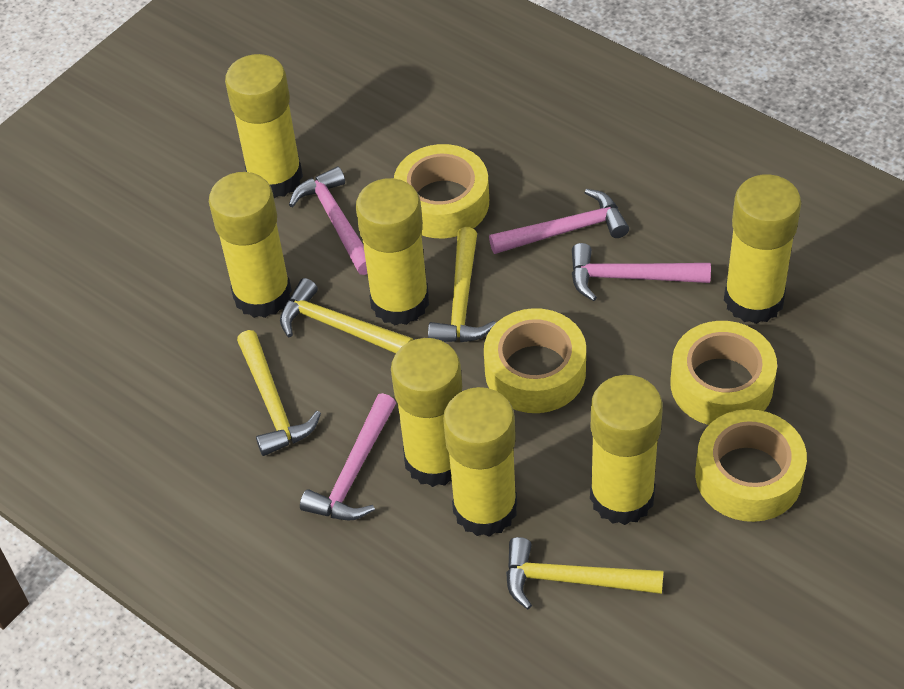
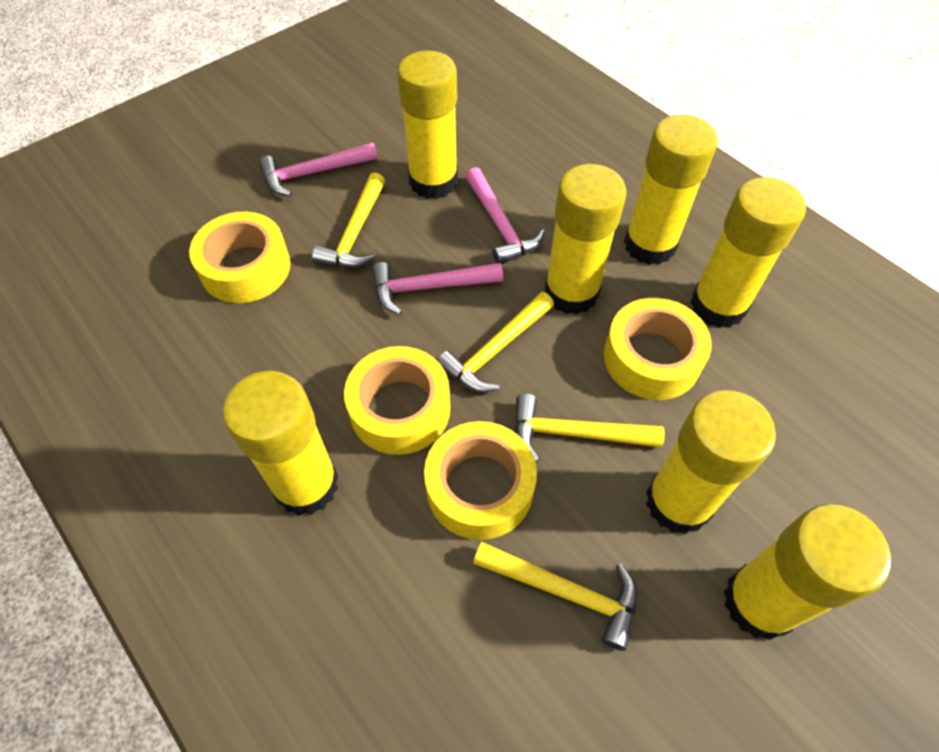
pink hammer: 4 -> 3

